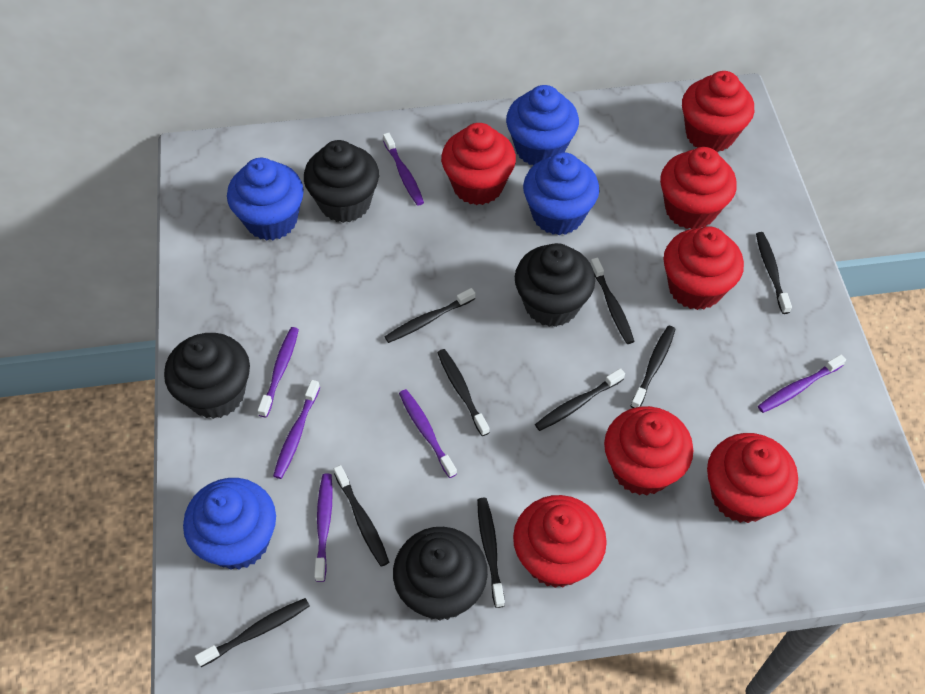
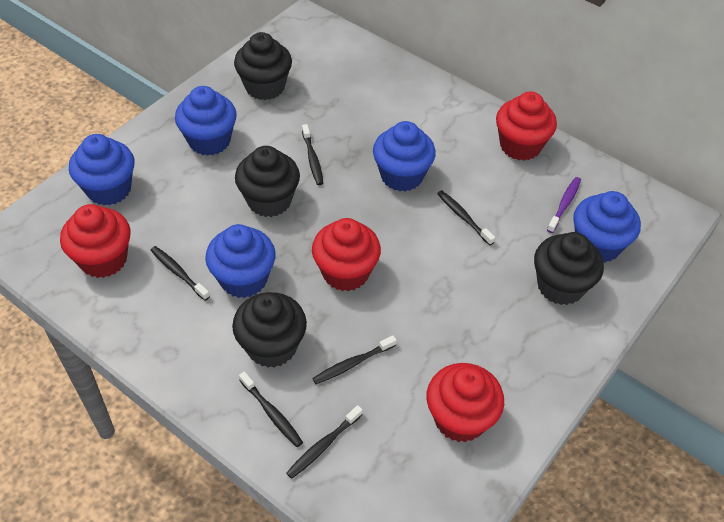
black toothbrush: 9 -> 6
blue cupcake: 4 -> 5
purple toothbrush: 6 -> 1
red cupcake: 7 -> 4

